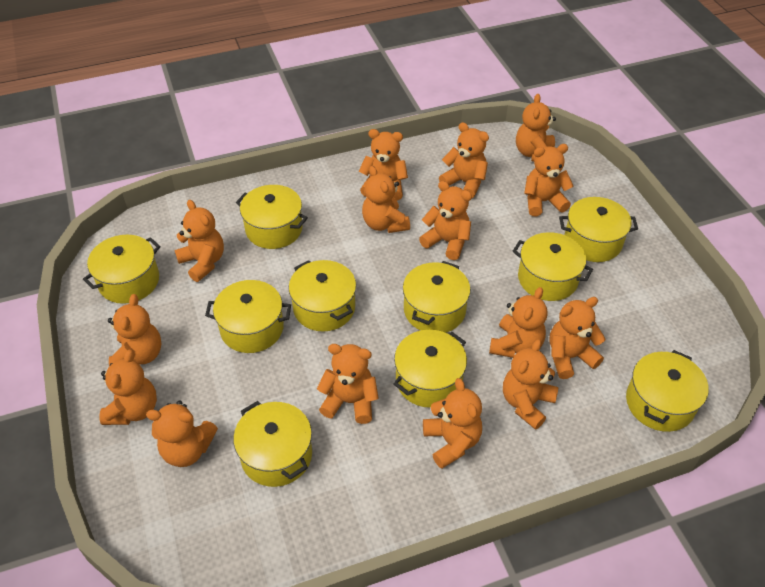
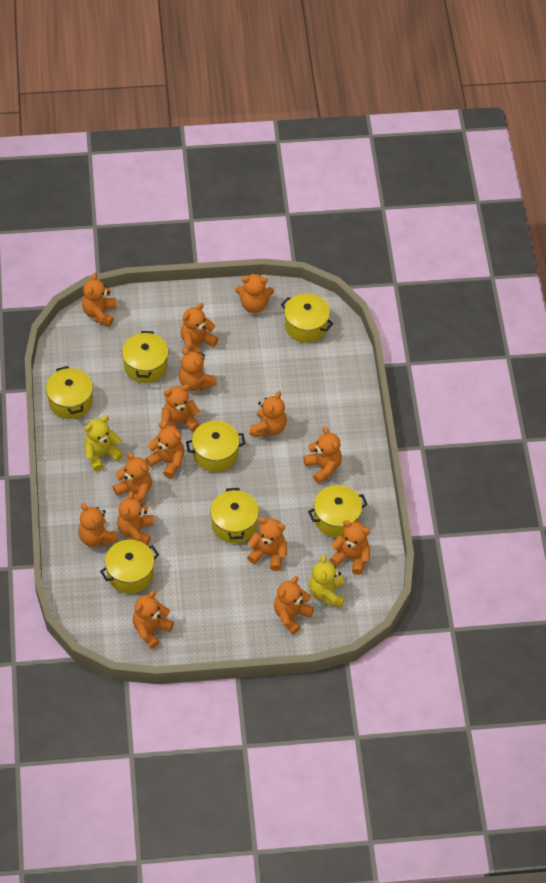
yellow pot: 10 -> 7
yellow teddy bear: 0 -> 2

